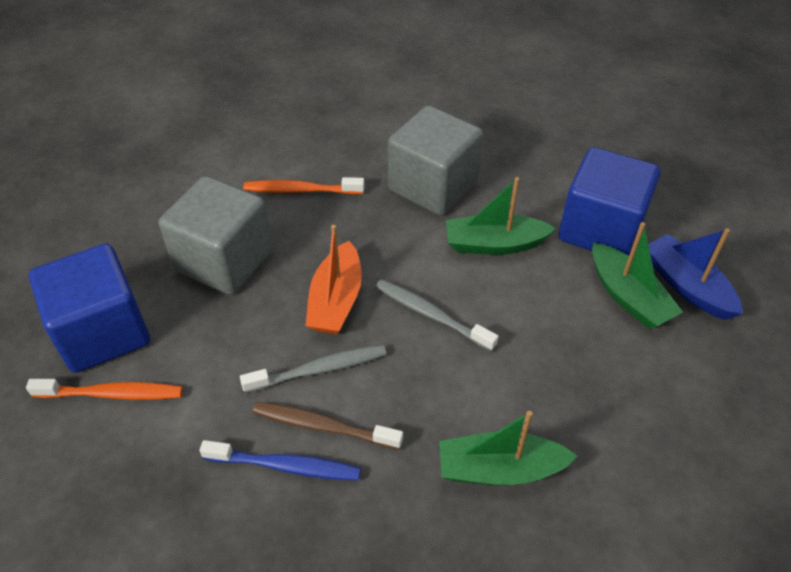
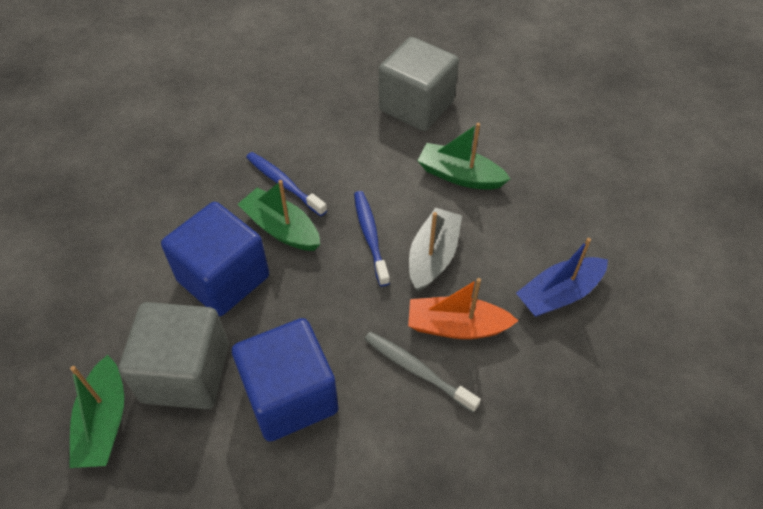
blue toothbrush: 1 -> 2
brown toothbrush: 1 -> 0
grey boat: 0 -> 1
grey toothbrush: 2 -> 1
orange toothbrush: 2 -> 0

